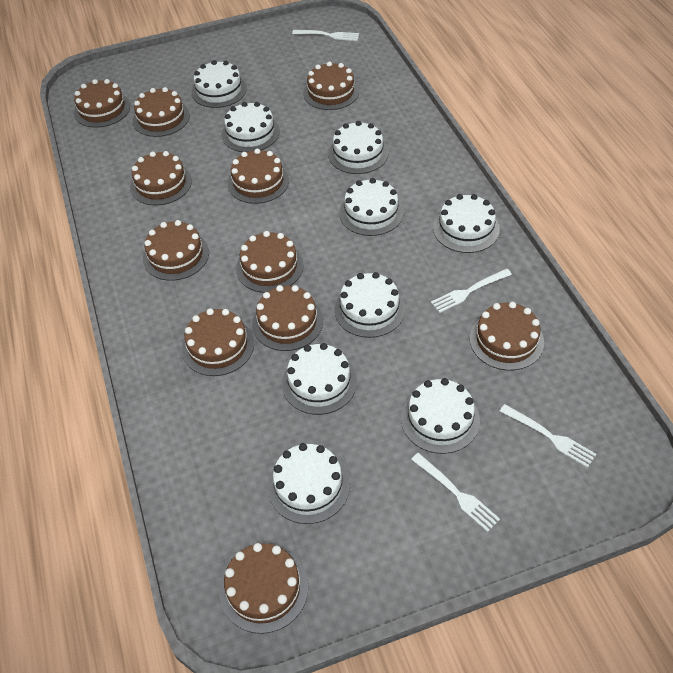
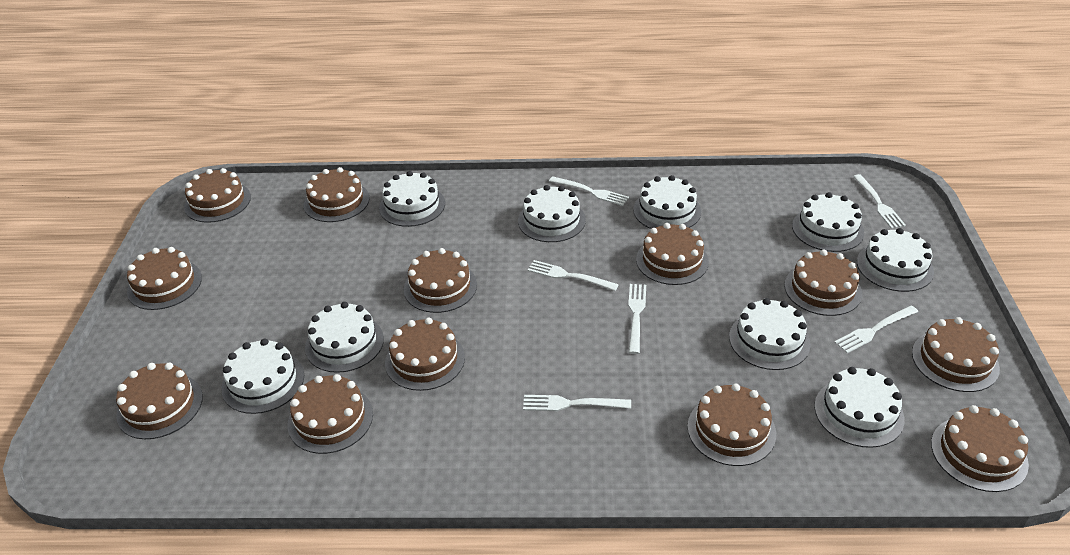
brown cake: 11 -> 12
white fork: 4 -> 6

